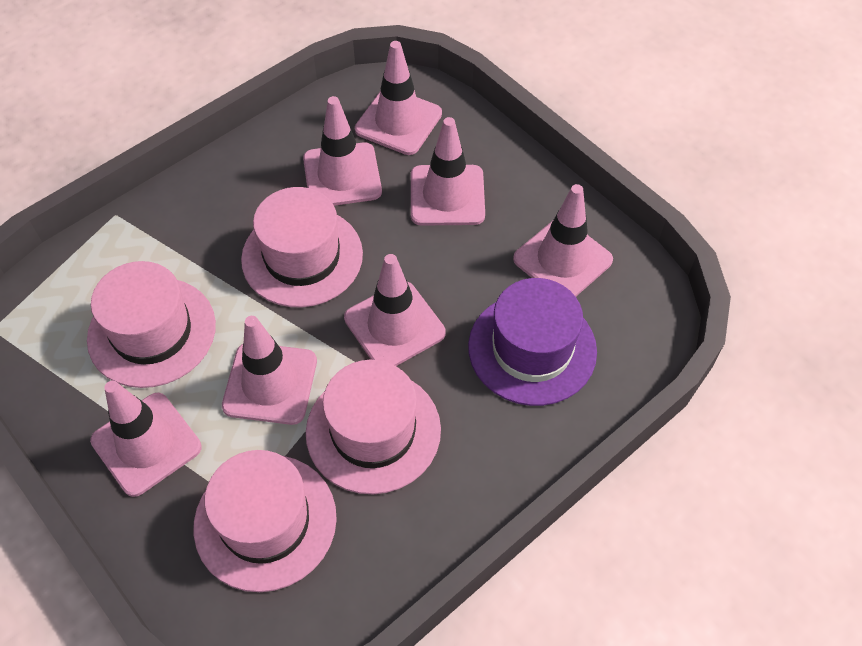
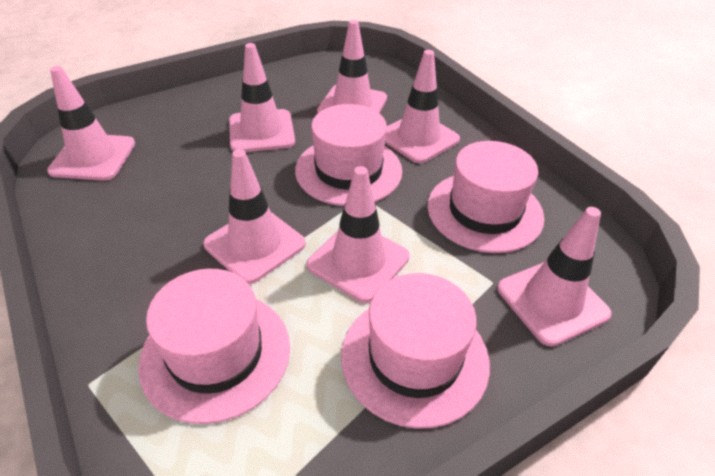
purple hat: 1 -> 0

